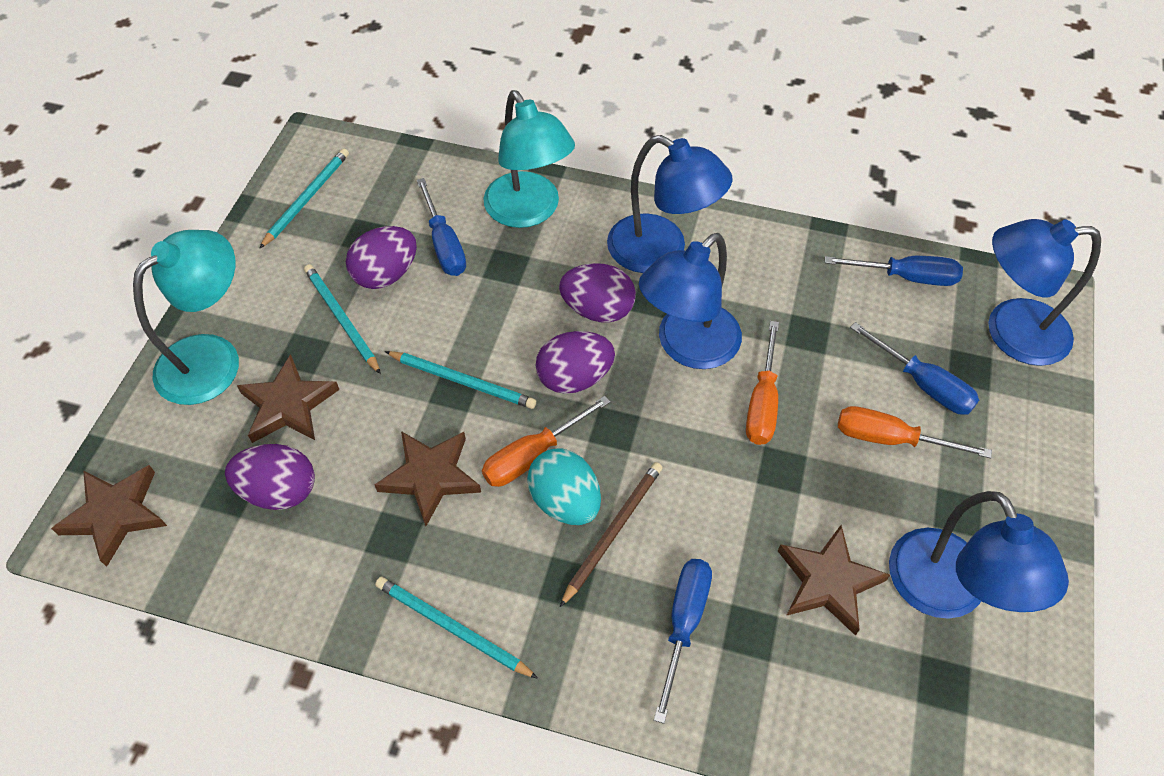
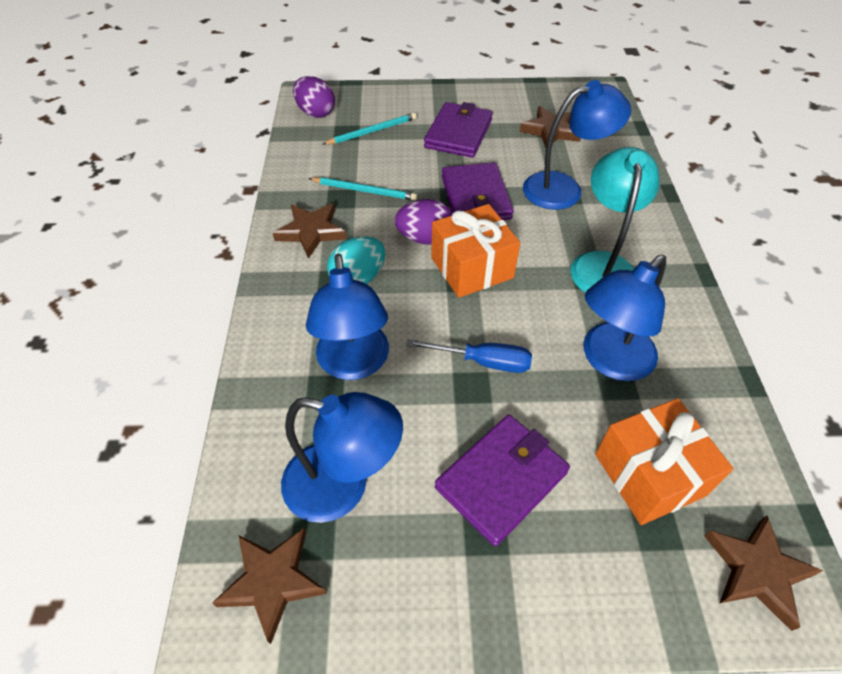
blue screwdriver: 4 -> 1
brown pencil: 1 -> 0
orange gift: 0 -> 2
orange screwdriver: 3 -> 0
purple egg: 4 -> 2
purple wallet: 0 -> 3
turquoise lamp: 2 -> 1
turquoise pencil: 4 -> 2

